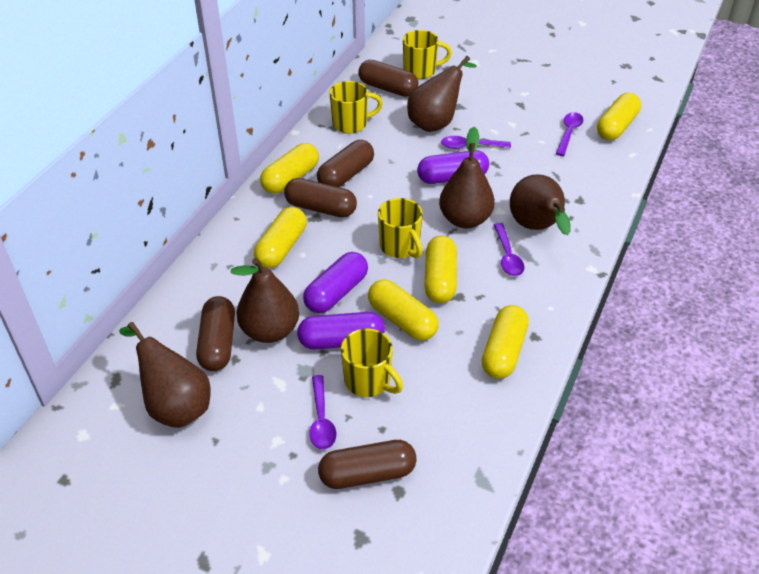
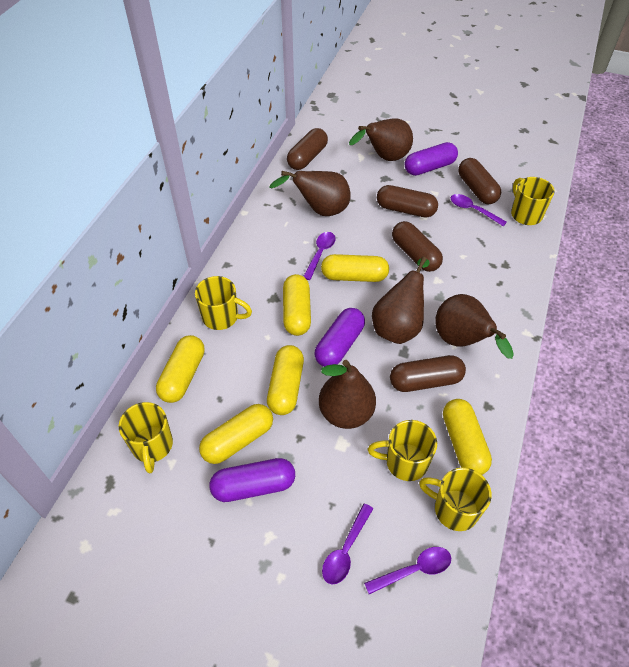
yellow mug: 4 -> 5

